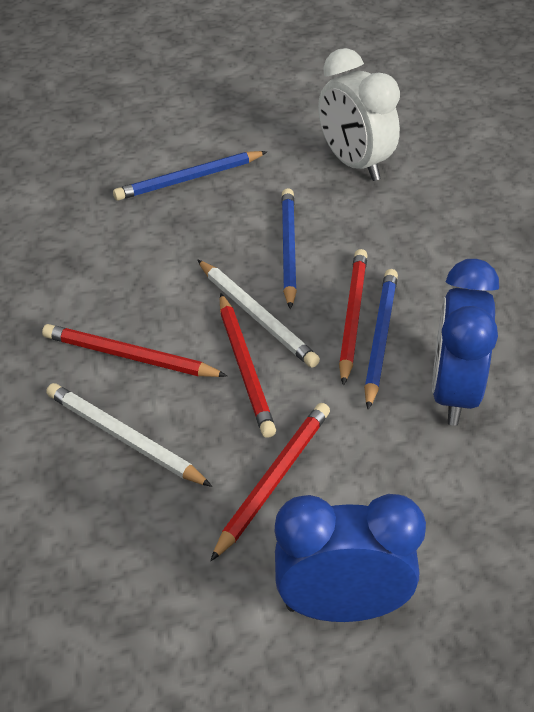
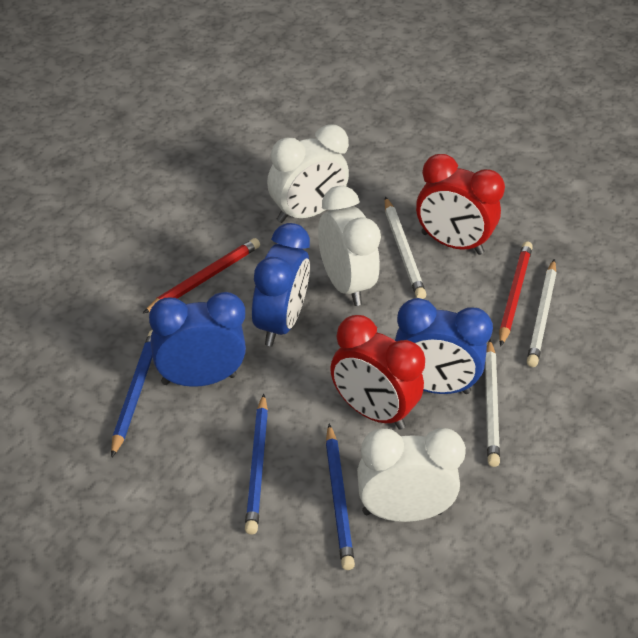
blue clock: 2 -> 3
red clock: 0 -> 2
red pencil: 4 -> 2
white clock: 1 -> 3
white pencil: 2 -> 3

